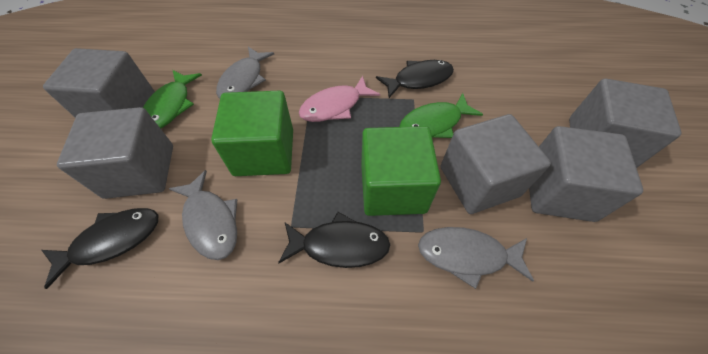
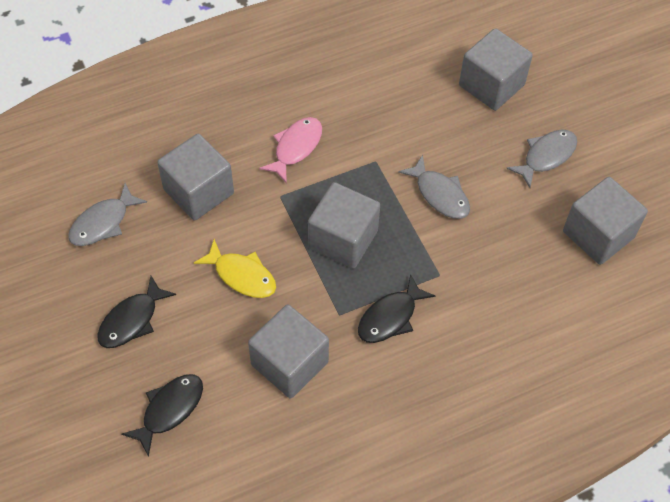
green cube: 2 -> 0
green fish: 2 -> 0
yellow fish: 0 -> 1

